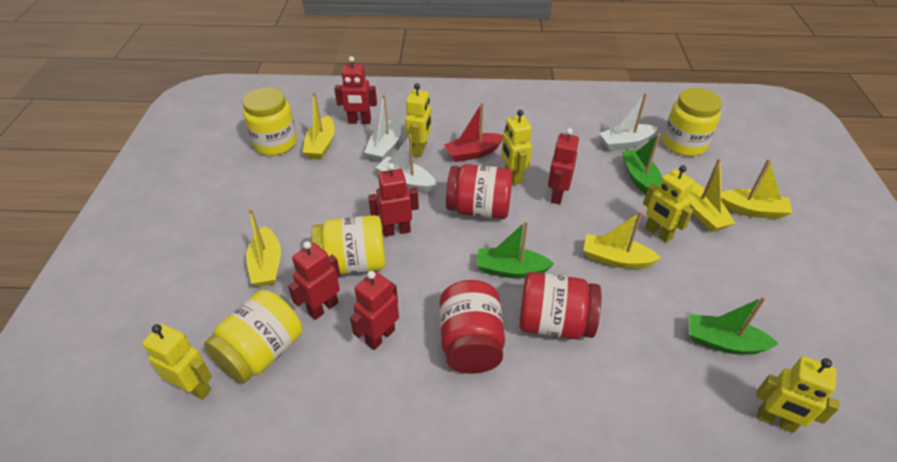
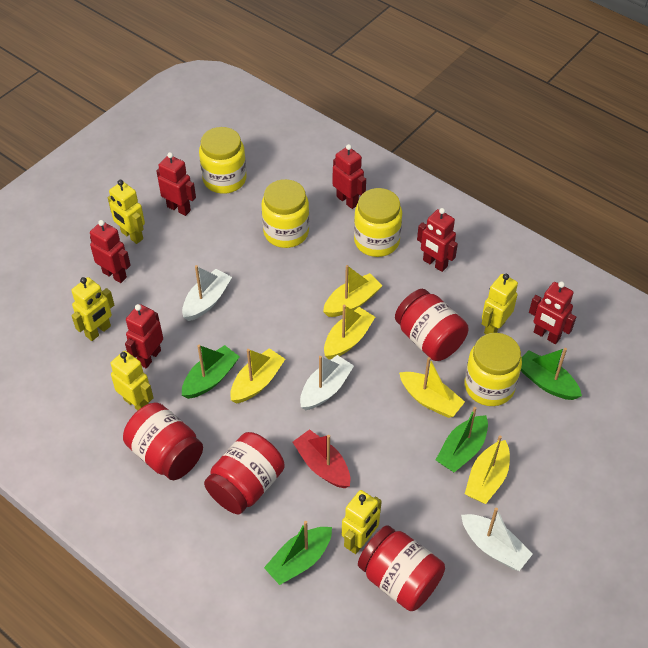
green boat: 3 -> 4
red jar: 3 -> 4
red robot: 5 -> 6

